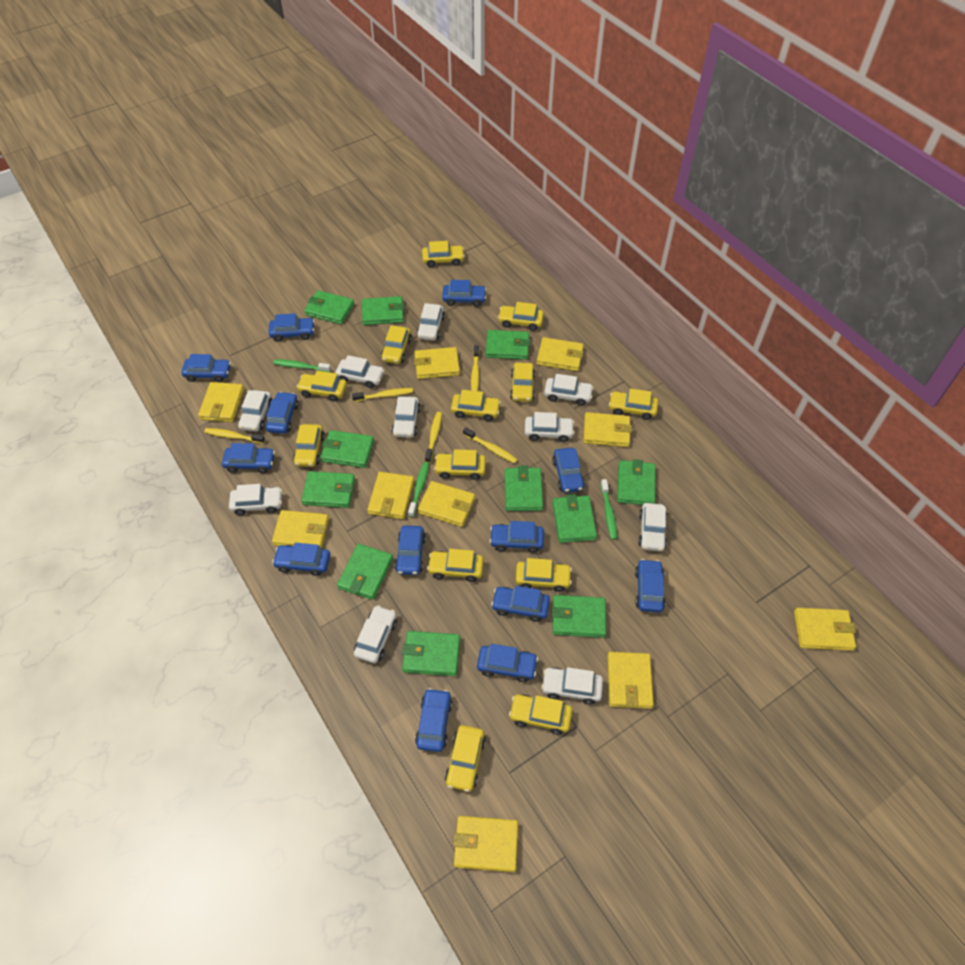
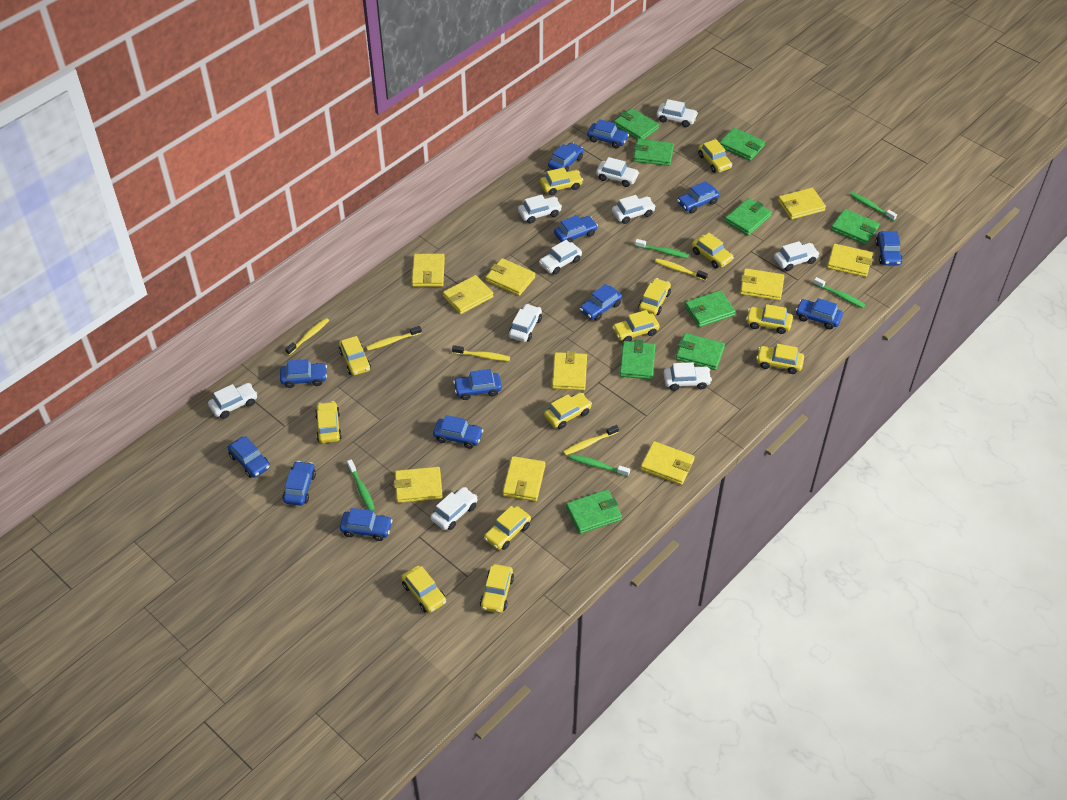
green toothbrush: 3 -> 5
green wallet: 11 -> 9

